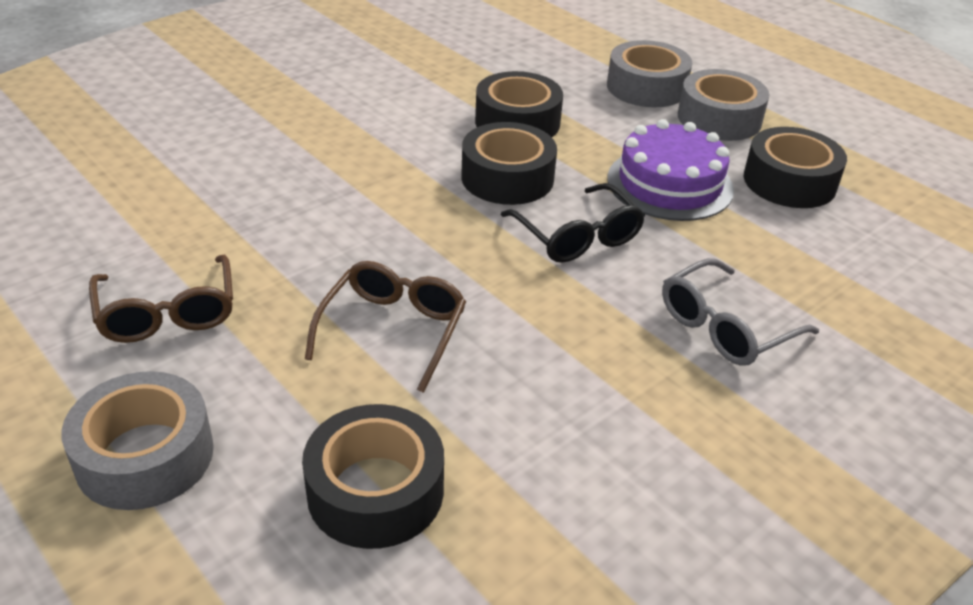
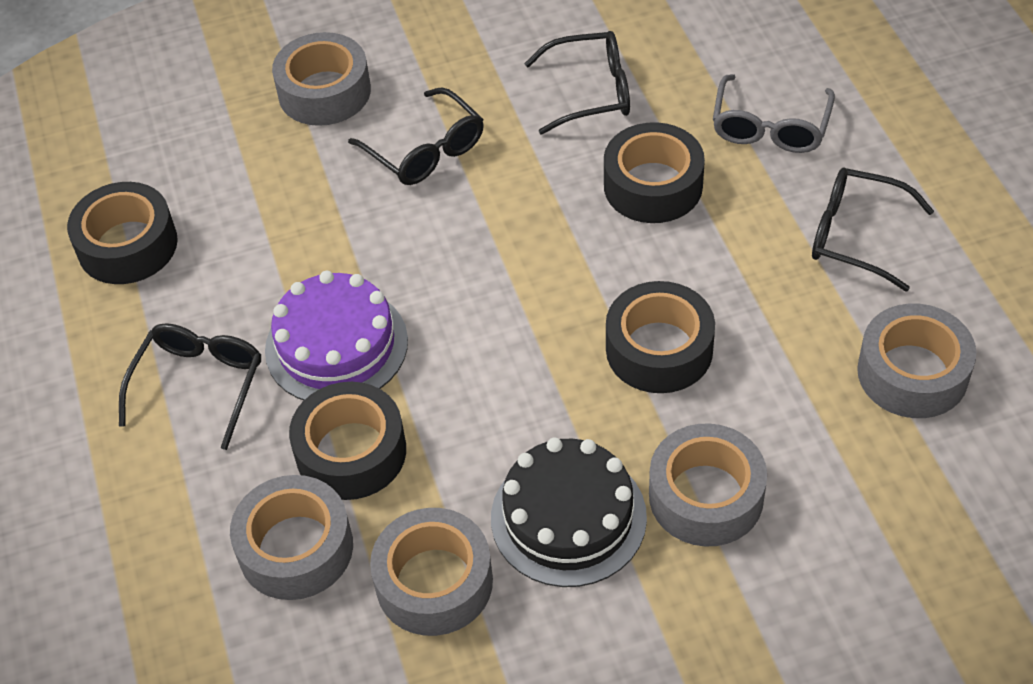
black cake: 0 -> 1
black glasses: 1 -> 4
brown glasses: 2 -> 0
grey tape: 3 -> 5

